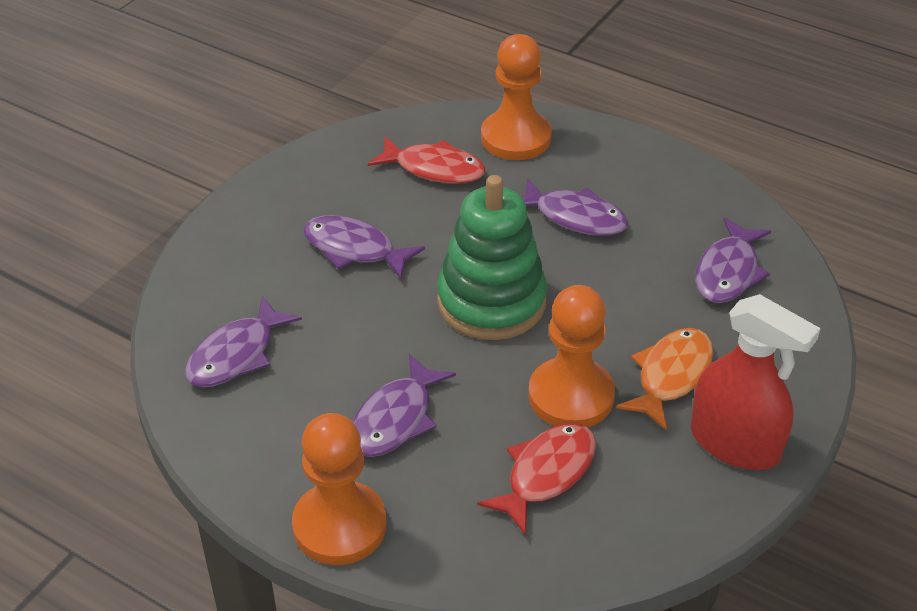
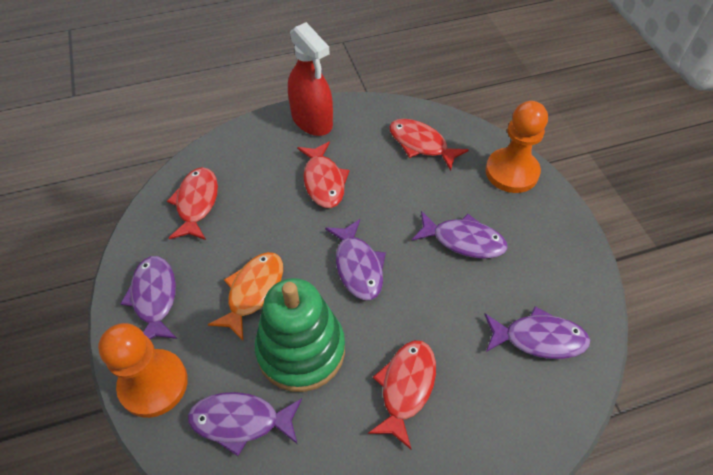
orange pawn: 3 -> 2
red fish: 2 -> 4

